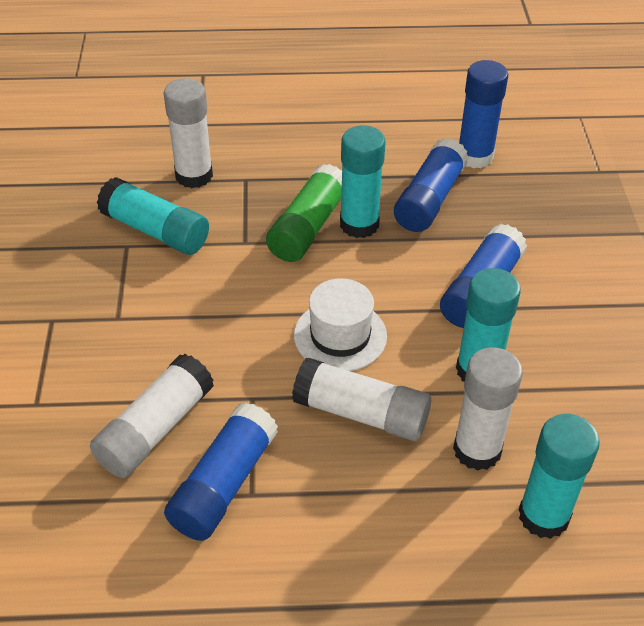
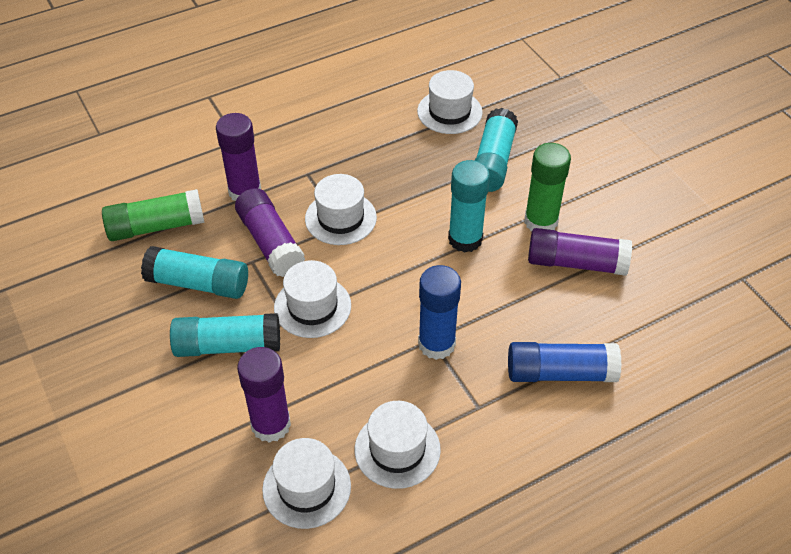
blue glue stick: 4 -> 2
green glue stick: 1 -> 2
purple glue stick: 0 -> 4
white glue stick: 4 -> 0
white hat: 1 -> 5

